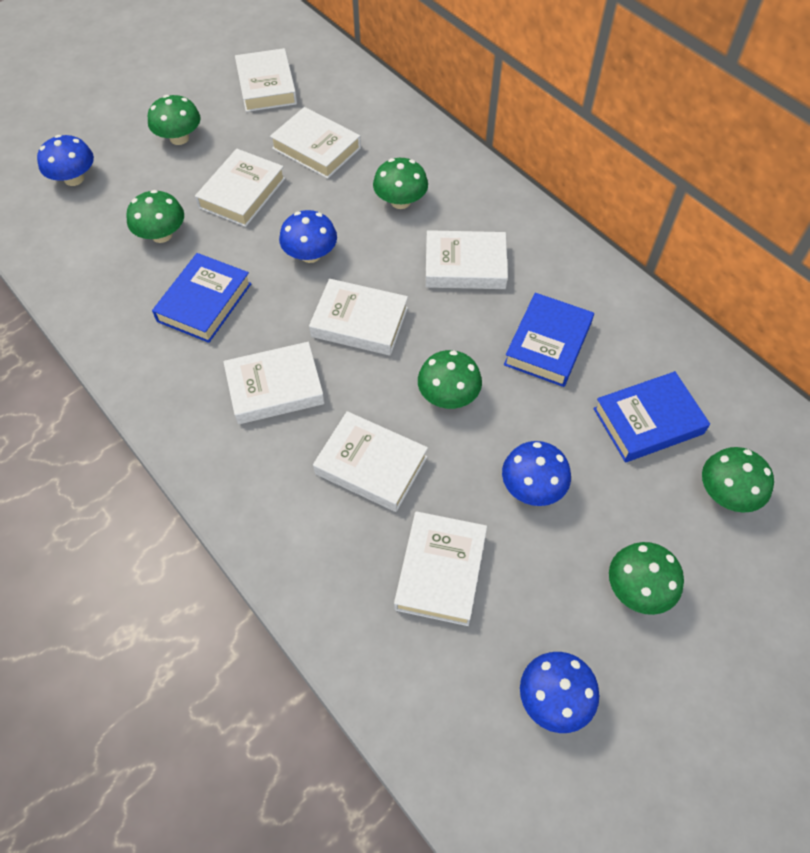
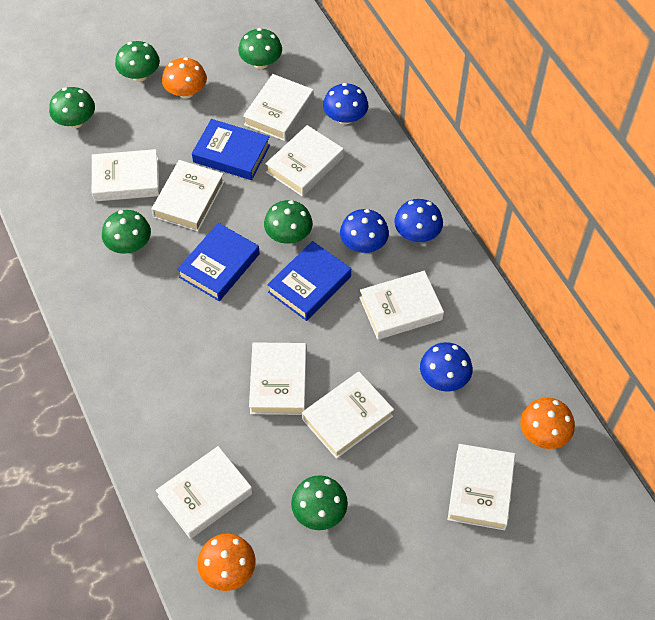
orange mushroom: 0 -> 3
white book: 8 -> 9

